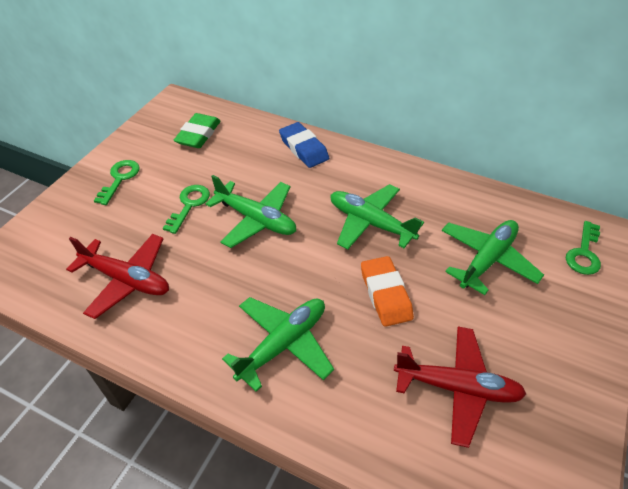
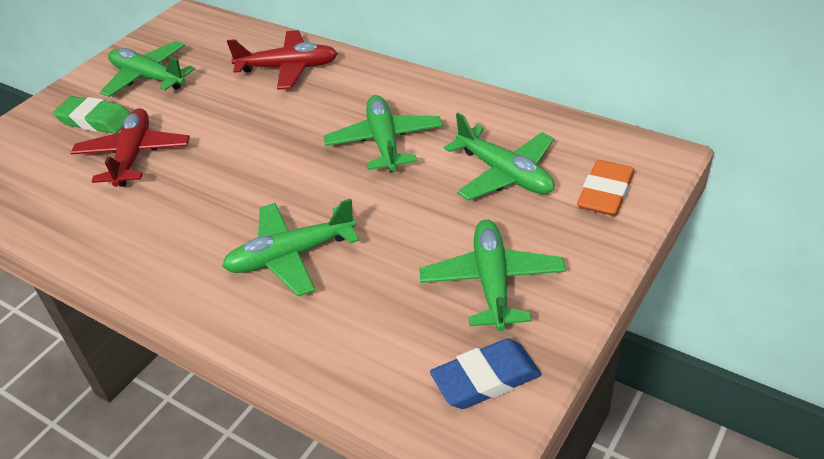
green key: 3 -> 0
green plane: 4 -> 5

